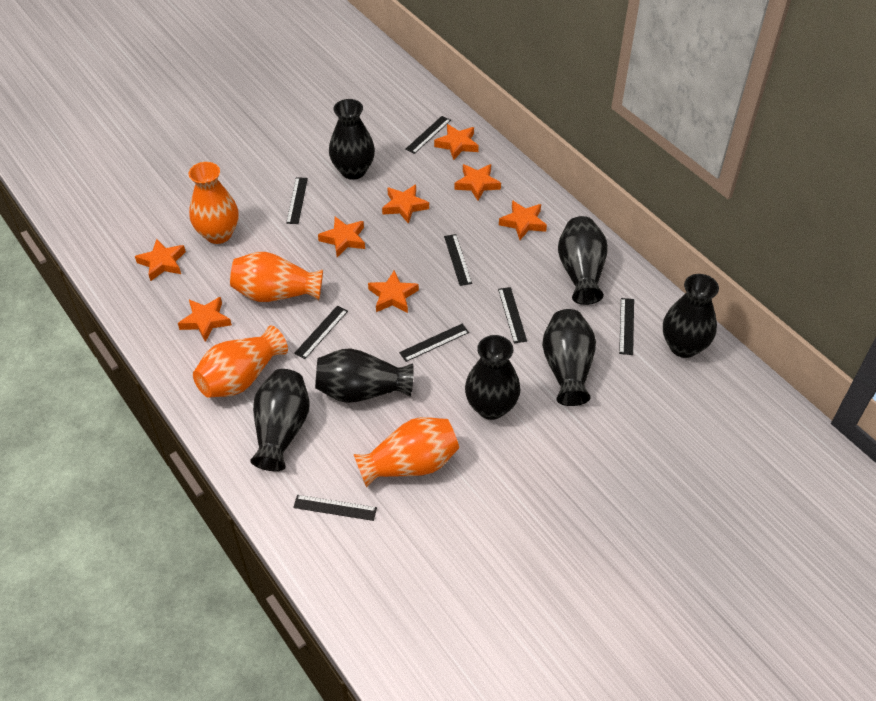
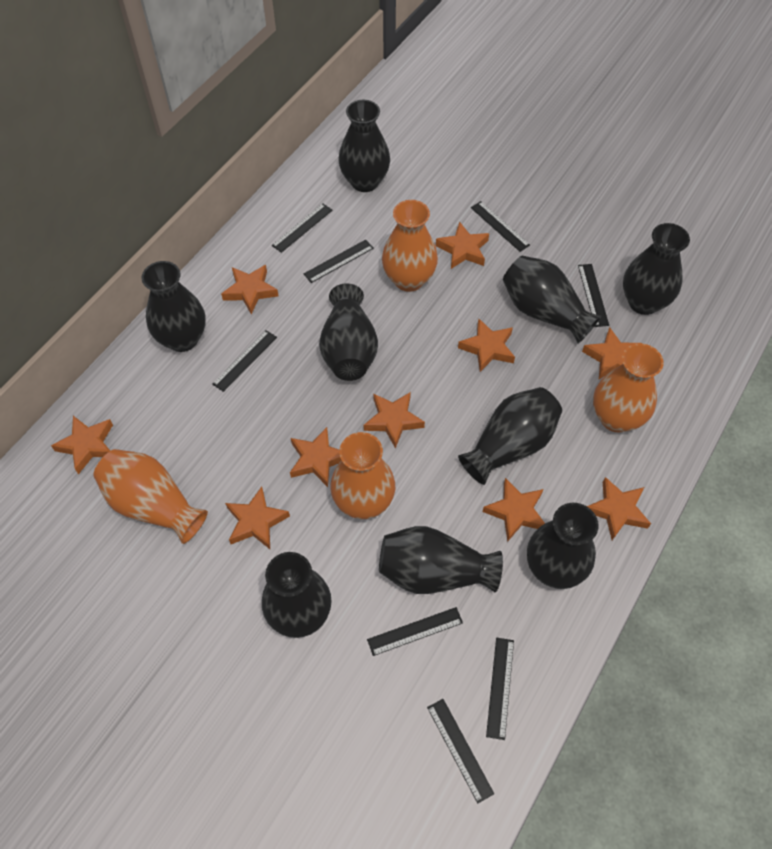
black vase: 7 -> 9
orange star: 8 -> 10

